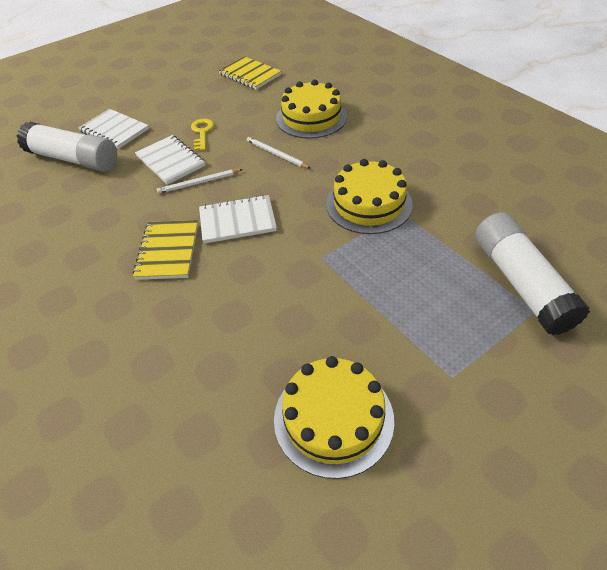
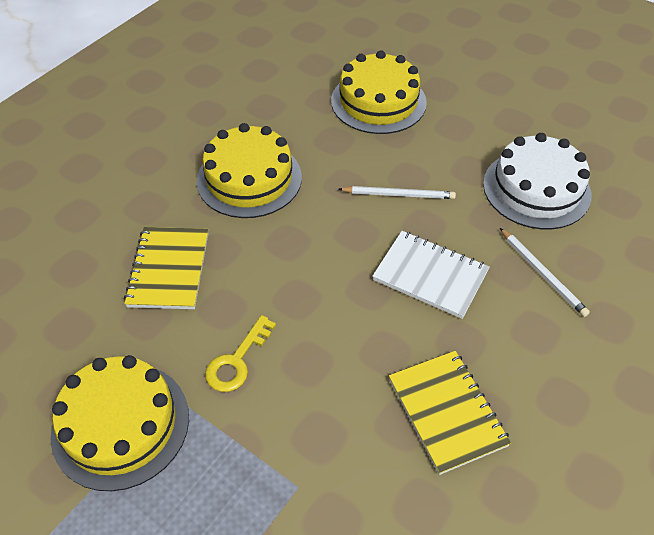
white cake: 0 -> 1
white glue stick: 2 -> 0
white notebook: 3 -> 1

